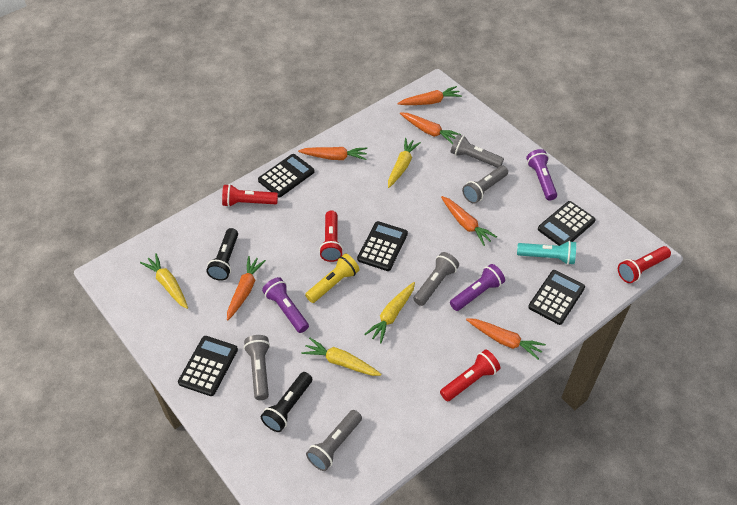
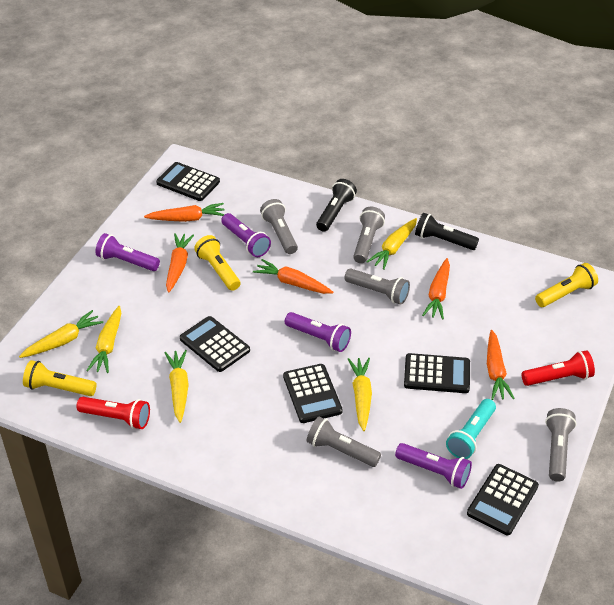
orange carrot: 6 -> 5
purple flashlight: 3 -> 4
red flashlight: 4 -> 2
yellow carrot: 4 -> 5
yellow flashlight: 1 -> 3

